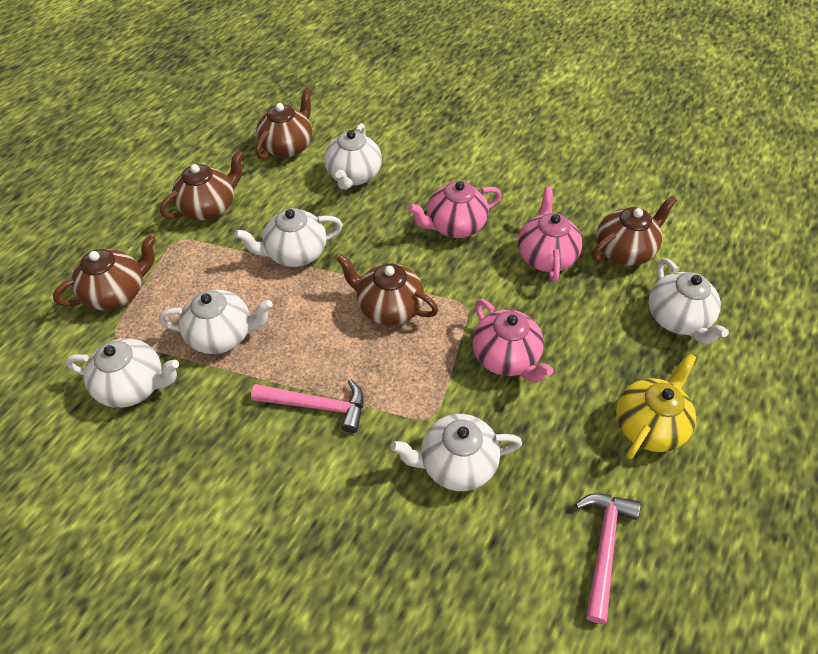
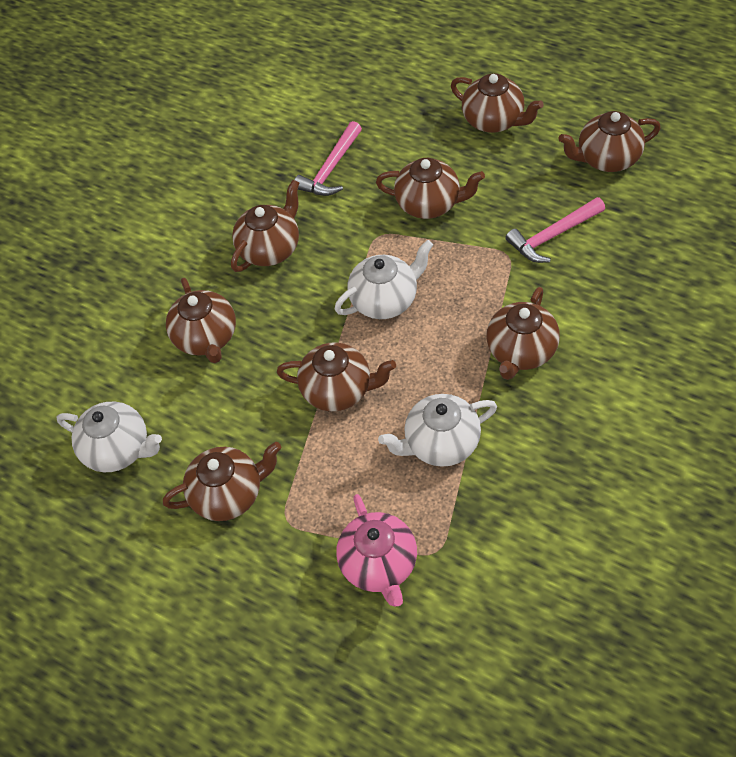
brown teapot: 5 -> 8
pink teapot: 3 -> 1
white teapot: 6 -> 3
yellow teapot: 1 -> 0

